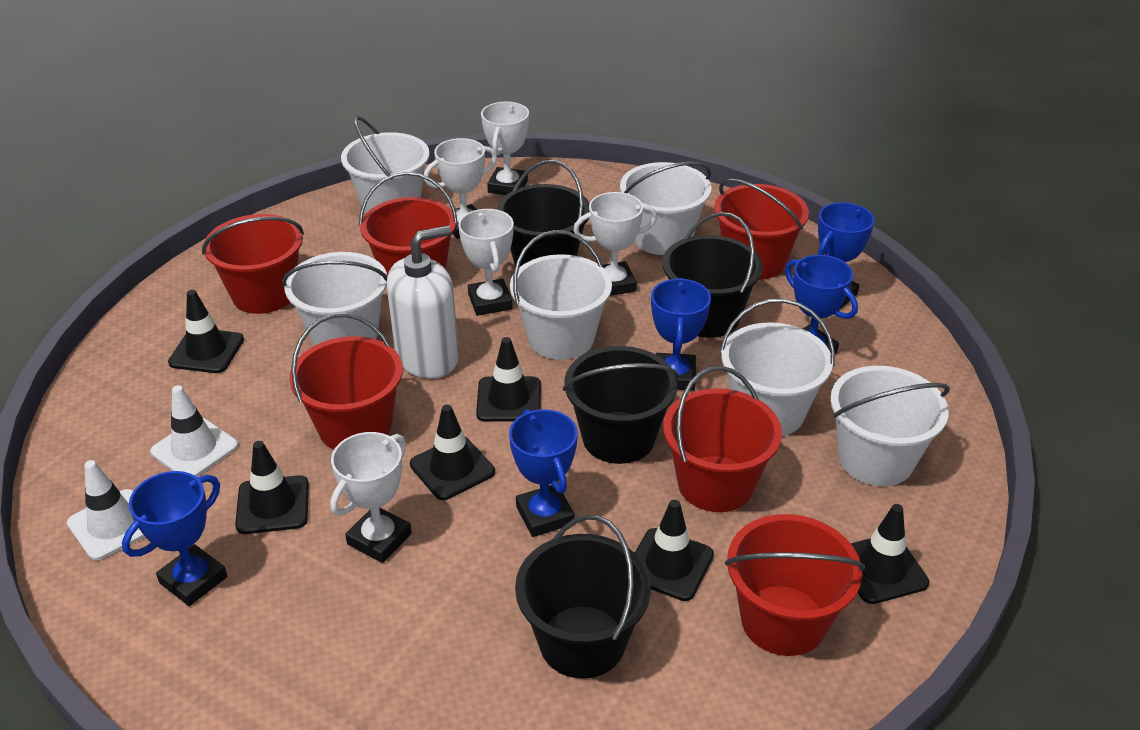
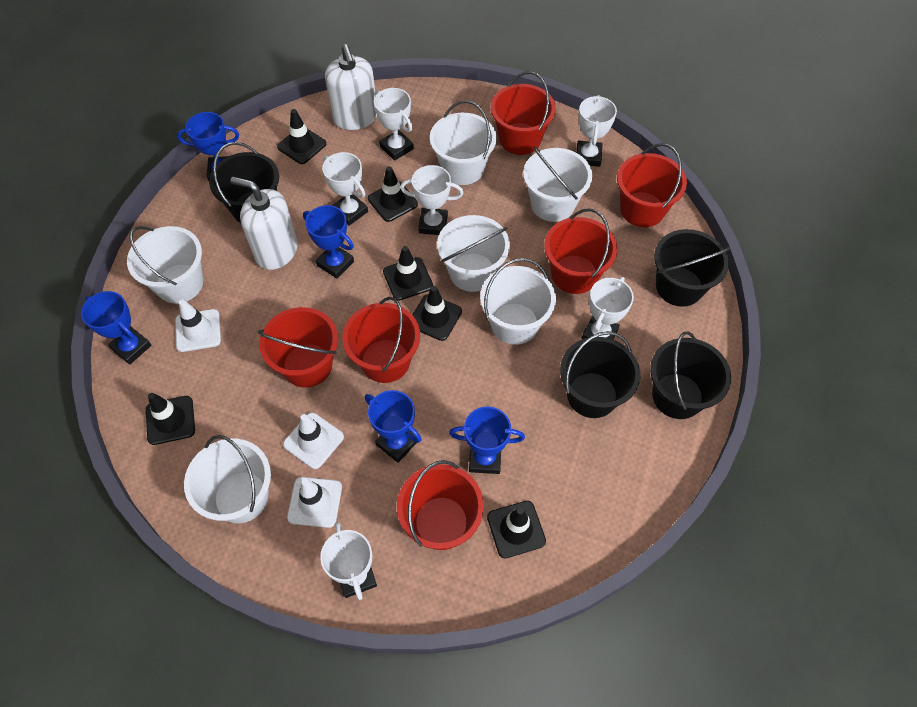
white soap dispenser: 1 -> 2
white traffic cone: 2 -> 3
white trophy: 5 -> 6

